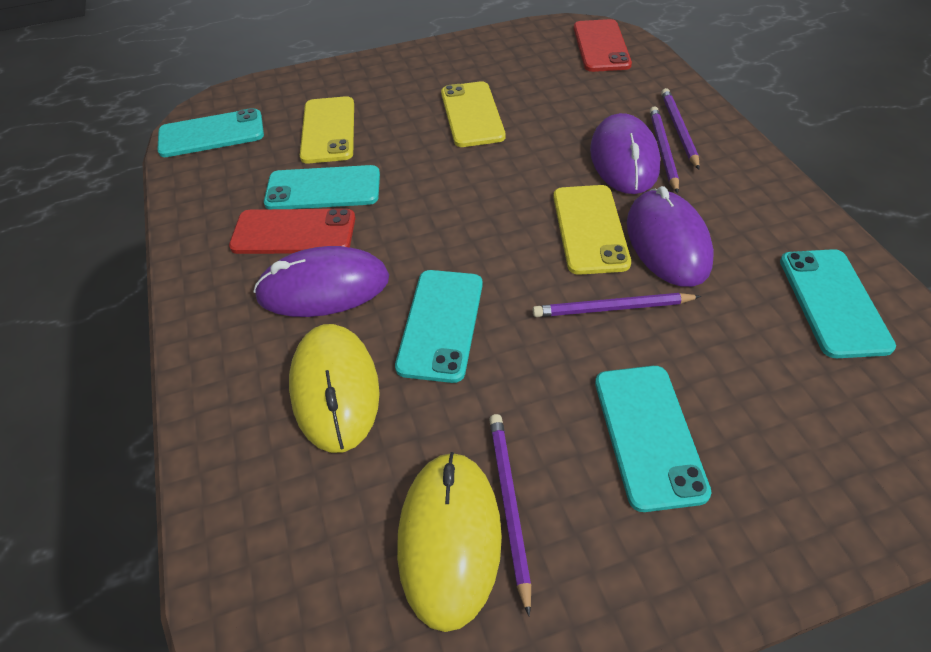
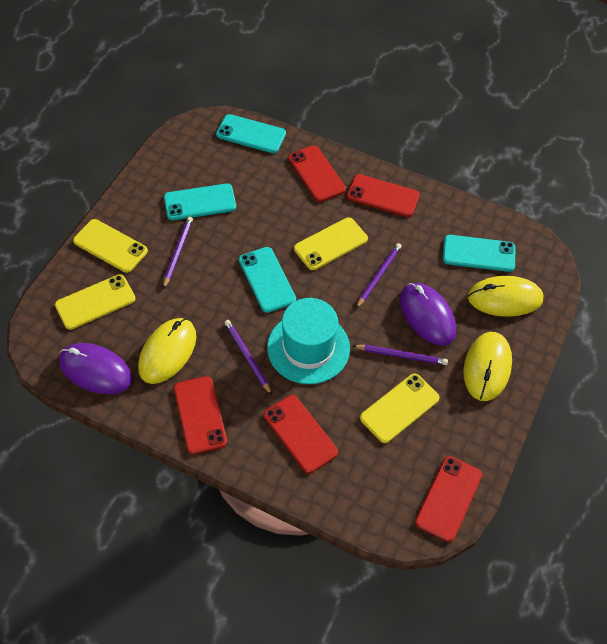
purple mouse: 3 -> 2
red phone: 2 -> 5
turquoise hat: 0 -> 1
turquoise phone: 5 -> 4
yellow mouse: 2 -> 3
yellow phone: 3 -> 4

